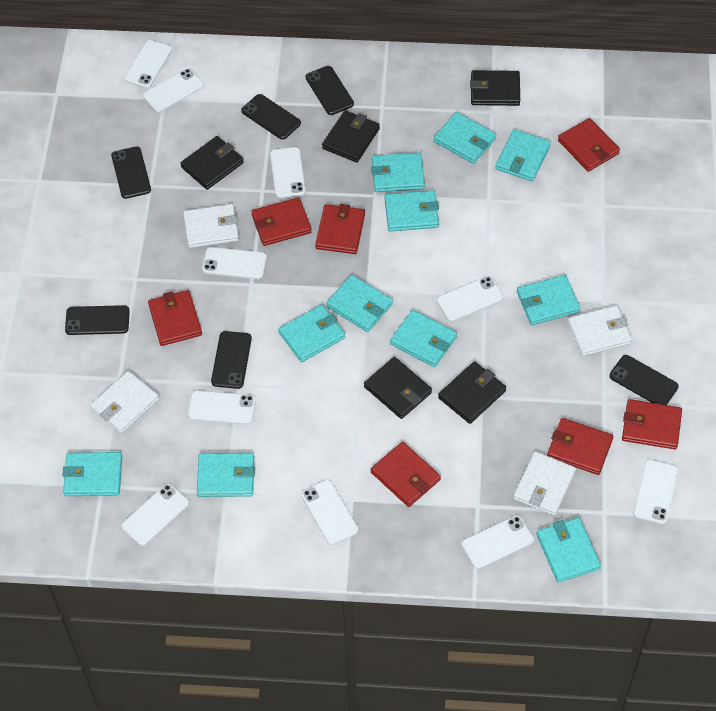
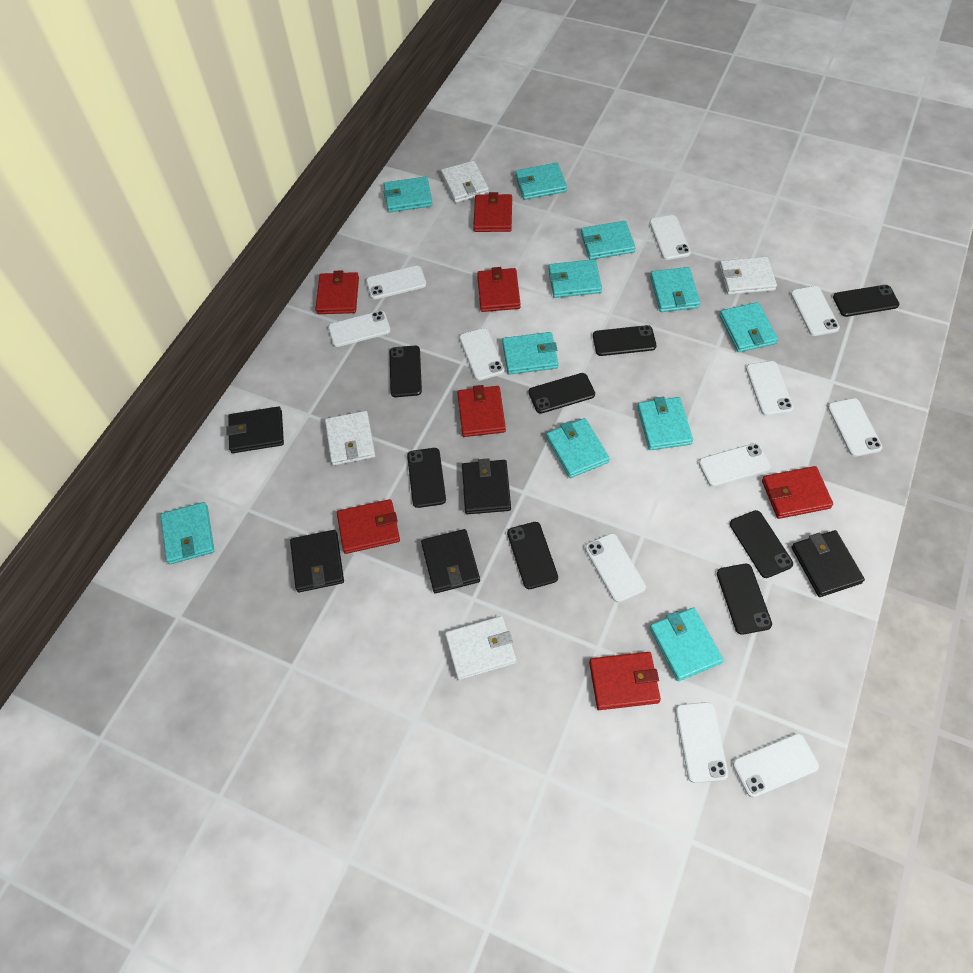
black phone: 6 -> 8
white phone: 10 -> 11

